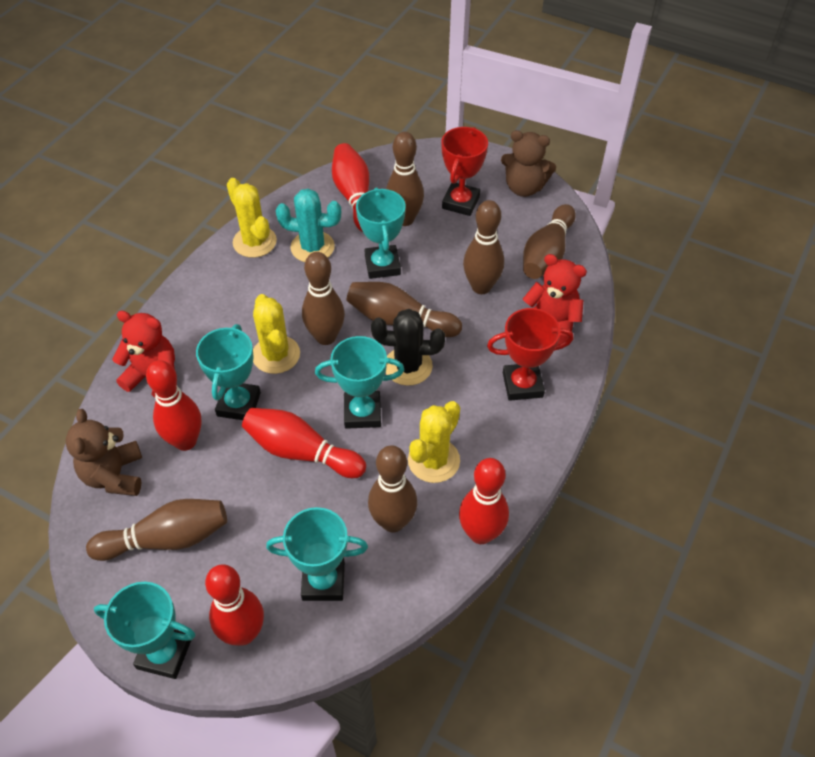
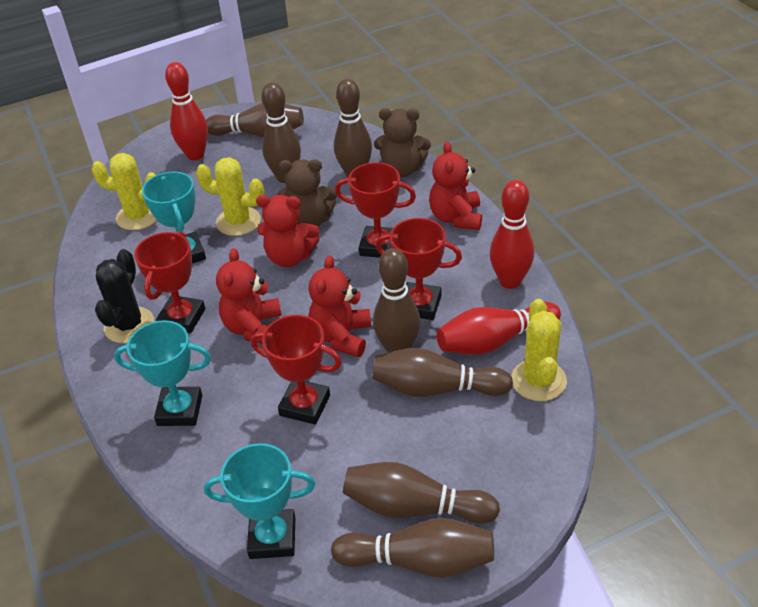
red bowling pin: 5 -> 3
red teddy bear: 2 -> 4
red trophy: 2 -> 4
turquoise cactus: 1 -> 0
turquoise trophy: 5 -> 3

